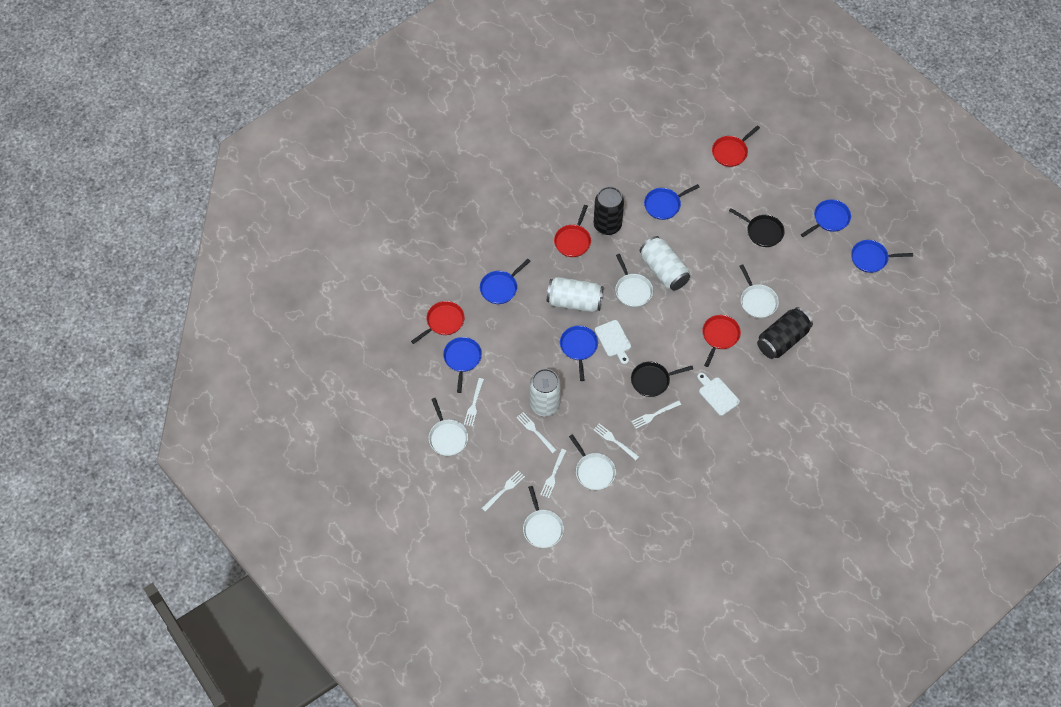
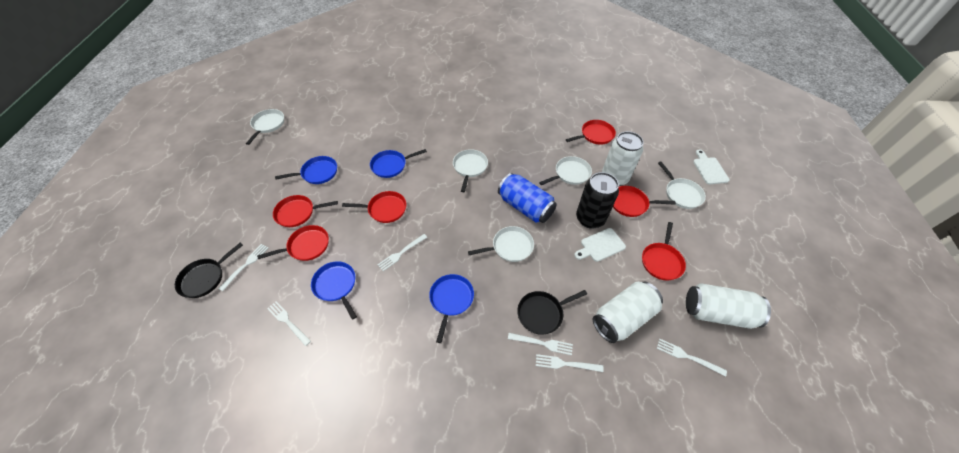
black can: 2 -> 1
blue can: 0 -> 1
blue pan: 6 -> 4
red pan: 4 -> 6

